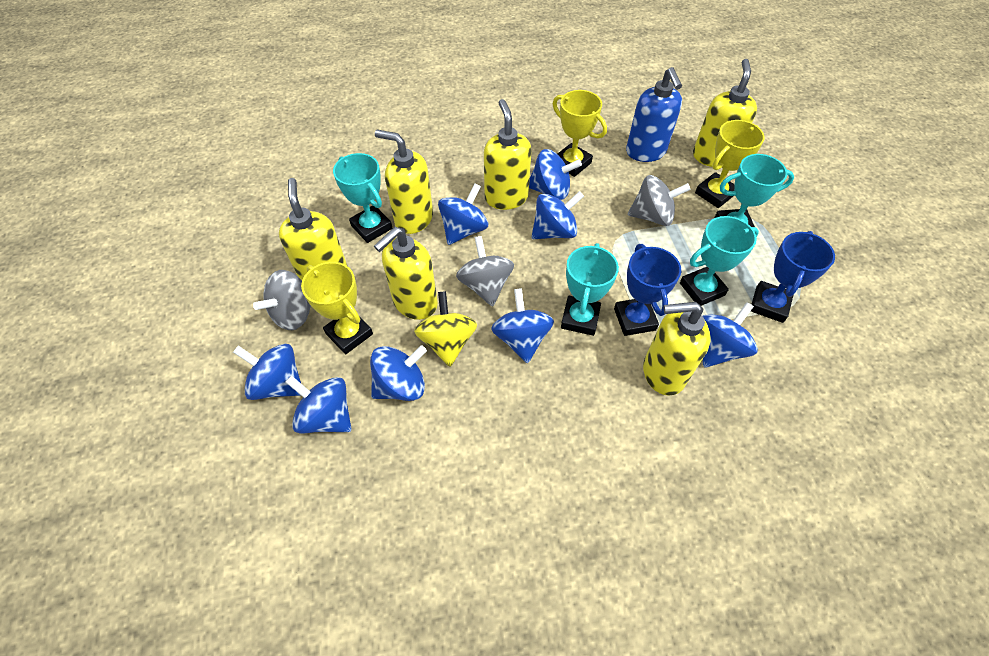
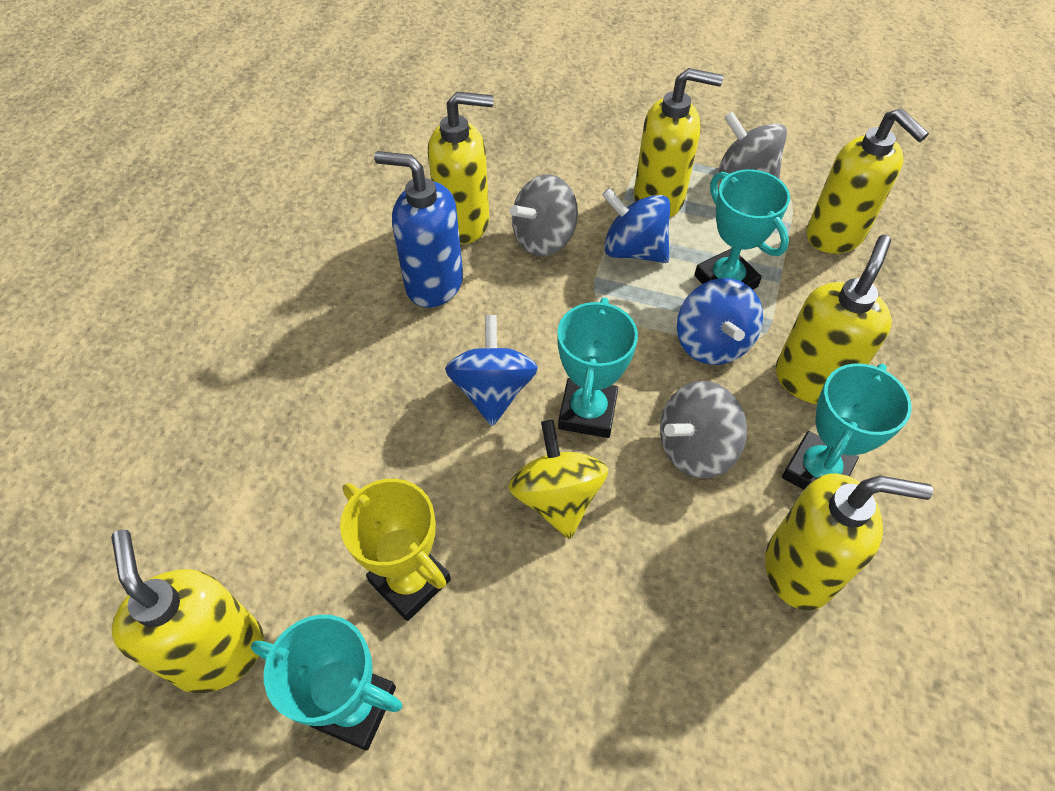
blue spinning top: 8 -> 3
blue trophy: 2 -> 0
yellow trophy: 3 -> 1

